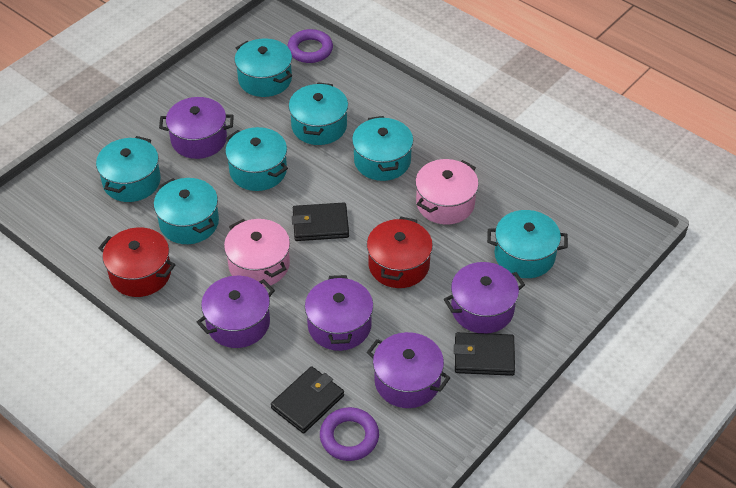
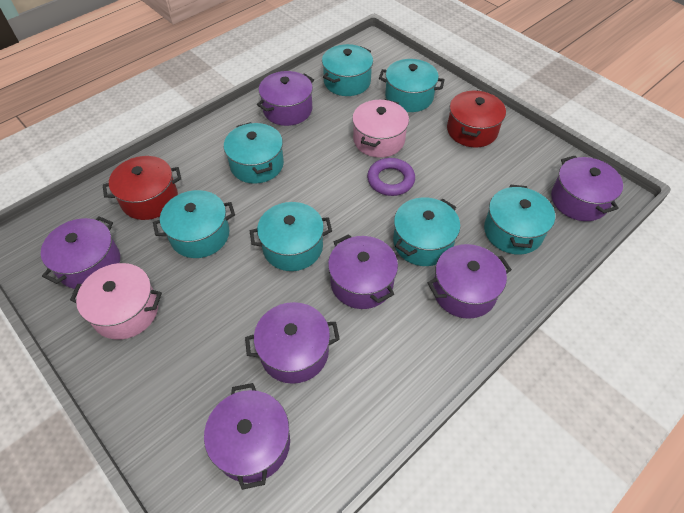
black wallet: 3 -> 0
purple pot: 5 -> 7
purple ring: 2 -> 1

